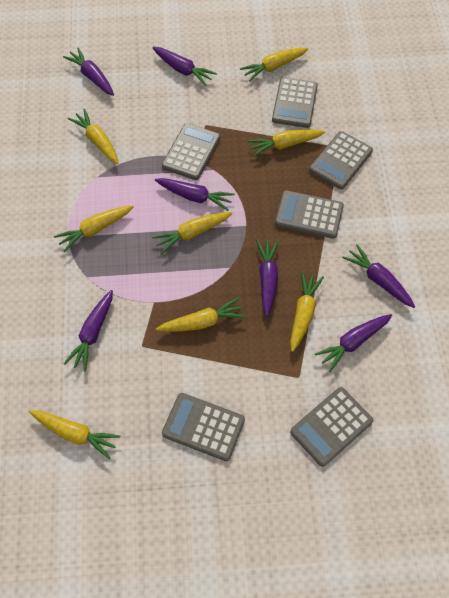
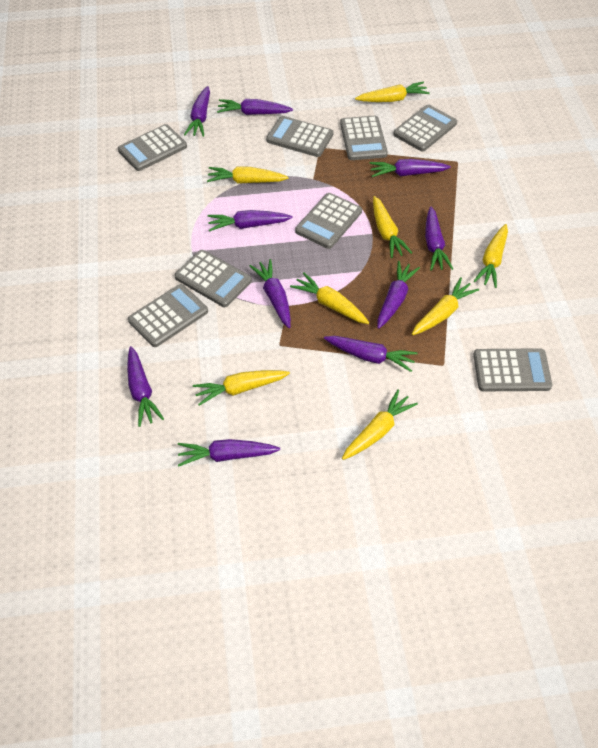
grey calculator: 6 -> 8
purple carrot: 7 -> 10

